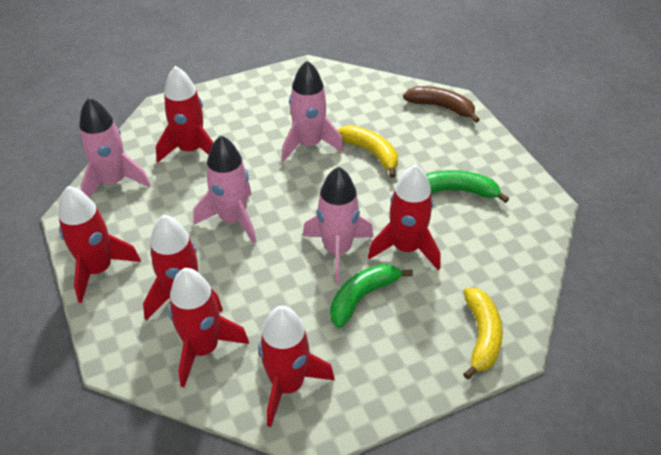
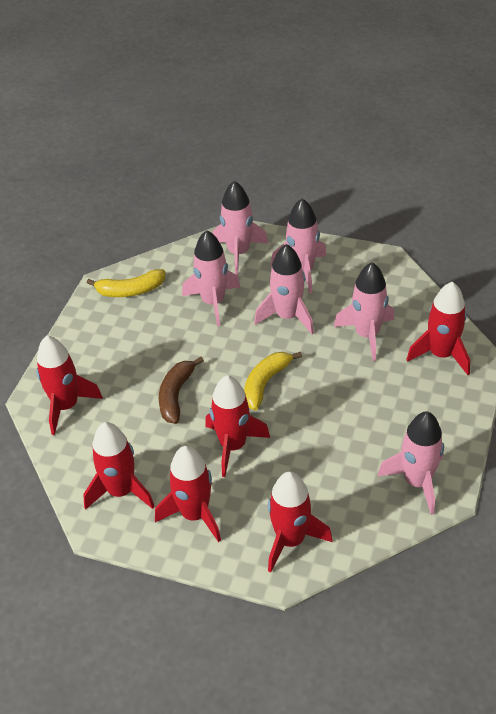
green banana: 2 -> 0
pink rocket: 4 -> 6

